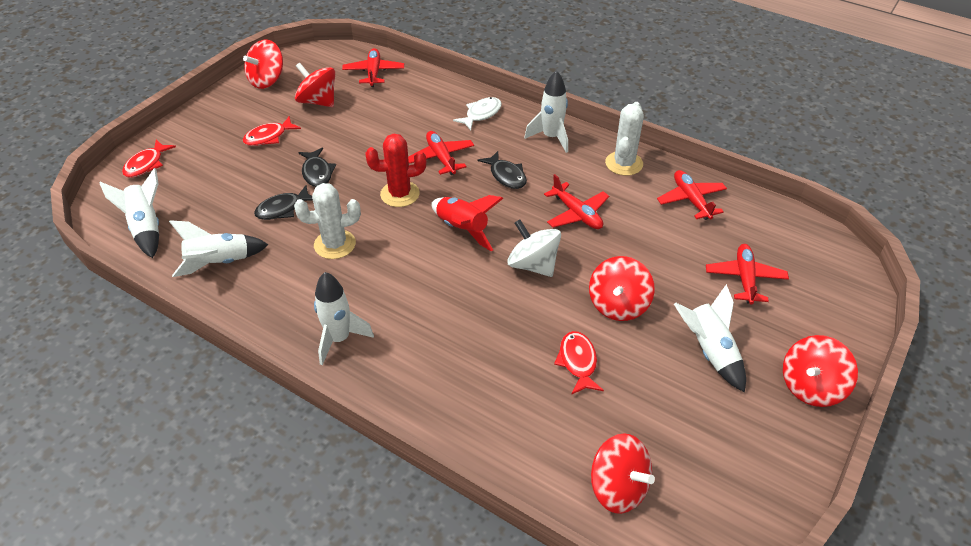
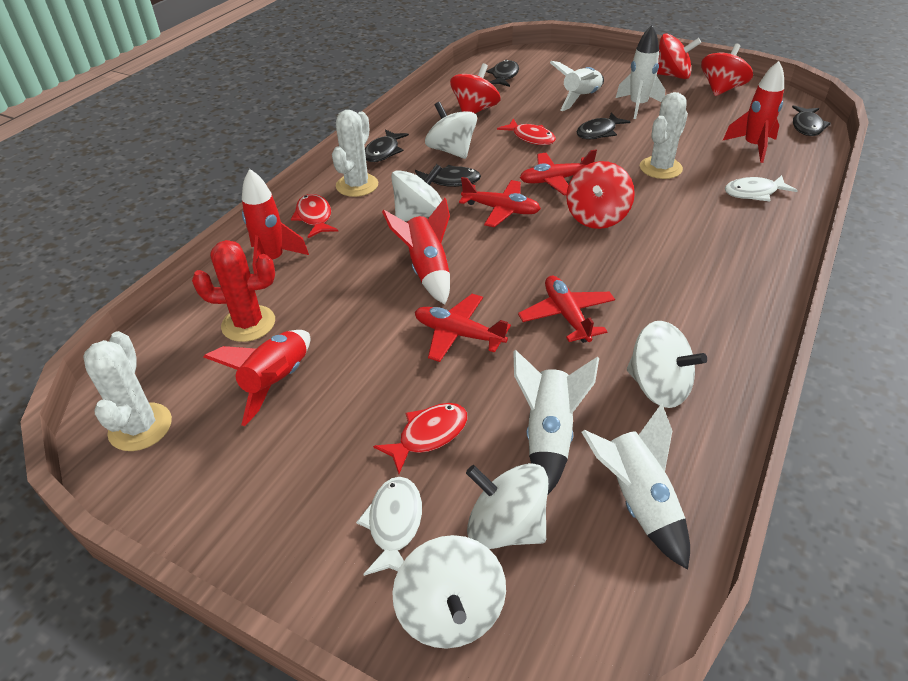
black fish: 3 -> 5
red plane: 5 -> 4
red rocket: 1 -> 4
red spinning top: 5 -> 4
white cactus: 2 -> 3
white fish: 1 -> 2
white rocket: 5 -> 4
white spinning top: 1 -> 5

